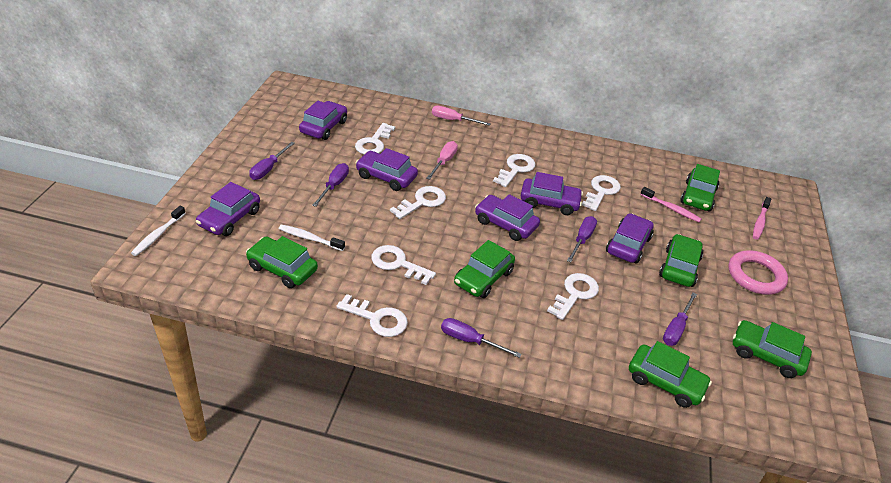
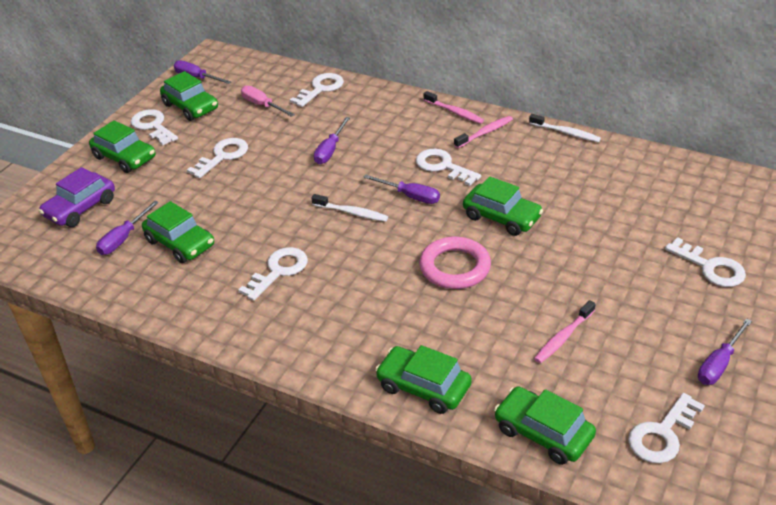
pink screwdriver: 2 -> 1
pink toothbrush: 2 -> 3
purple car: 6 -> 1

